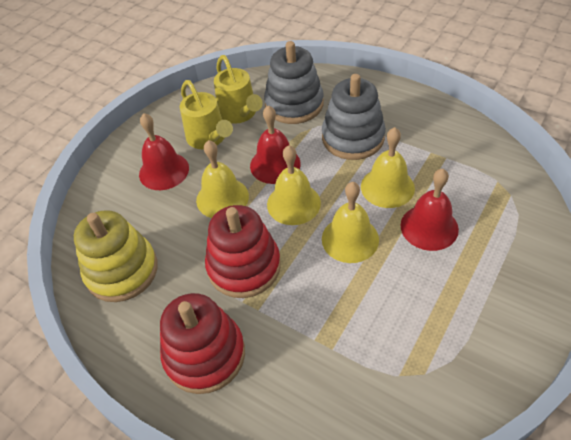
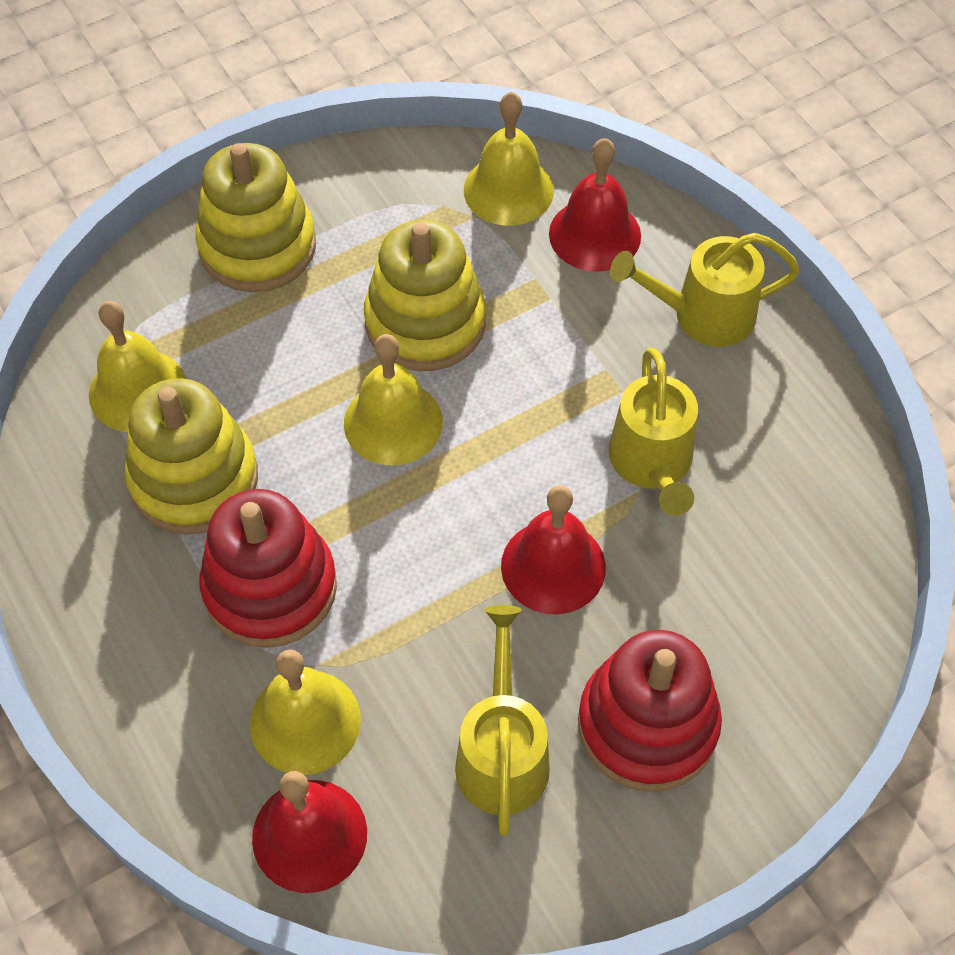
grey stacking toy: 2 -> 0
yellow stacking toy: 1 -> 3
yellow watering can: 2 -> 3

